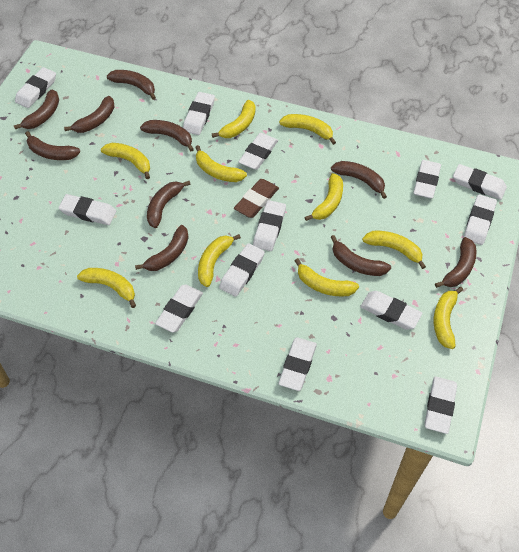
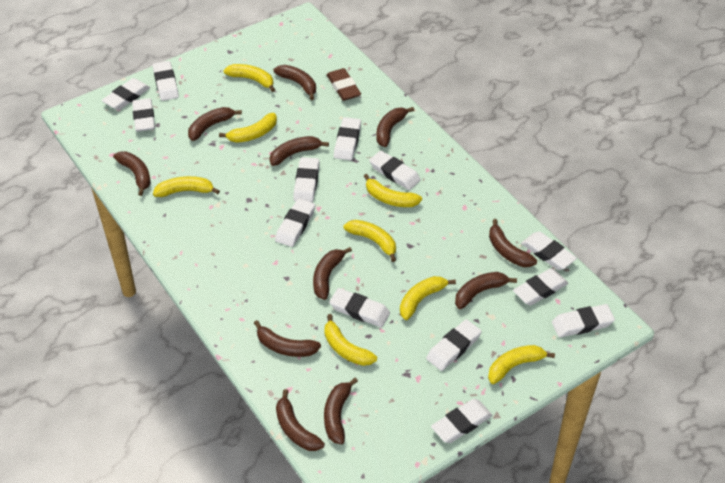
brown banana: 10 -> 11
yellow banana: 10 -> 8

